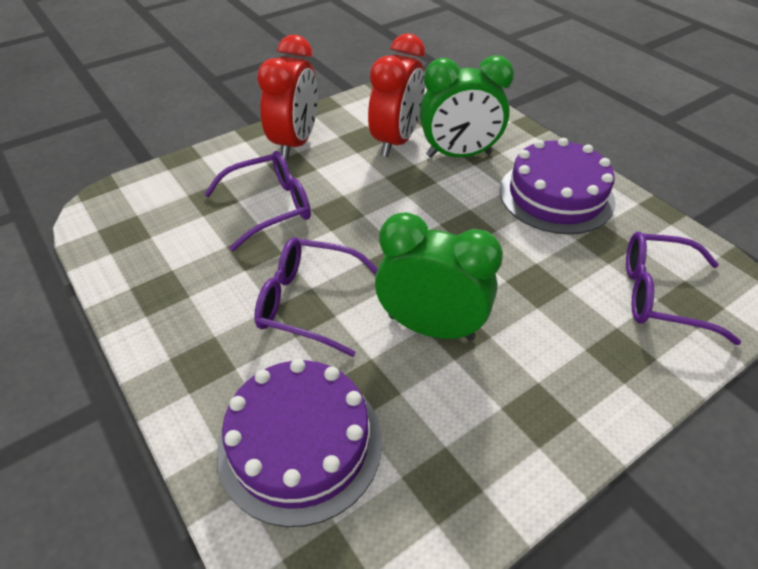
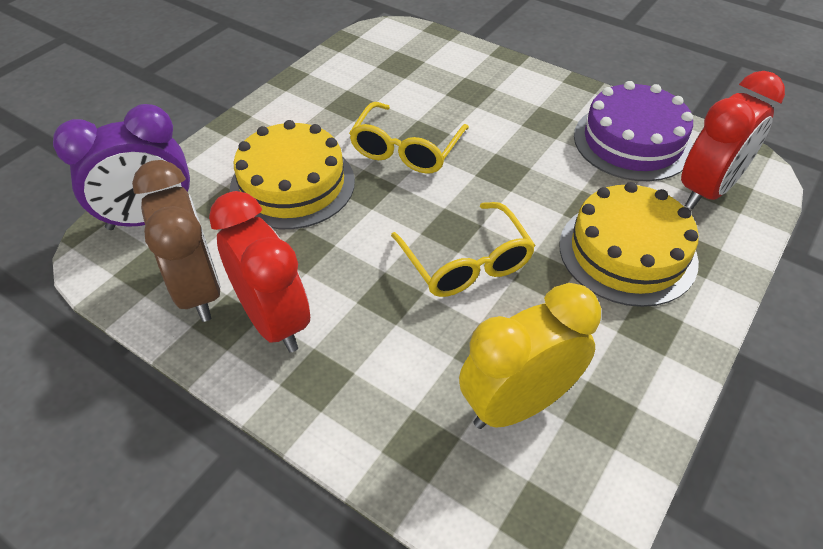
brown clock: 0 -> 1
green clock: 2 -> 0
purple cake: 2 -> 1
purple clock: 0 -> 1
purple glasses: 3 -> 0
yellow cake: 0 -> 2
yellow clock: 0 -> 1
yellow glasses: 0 -> 2

